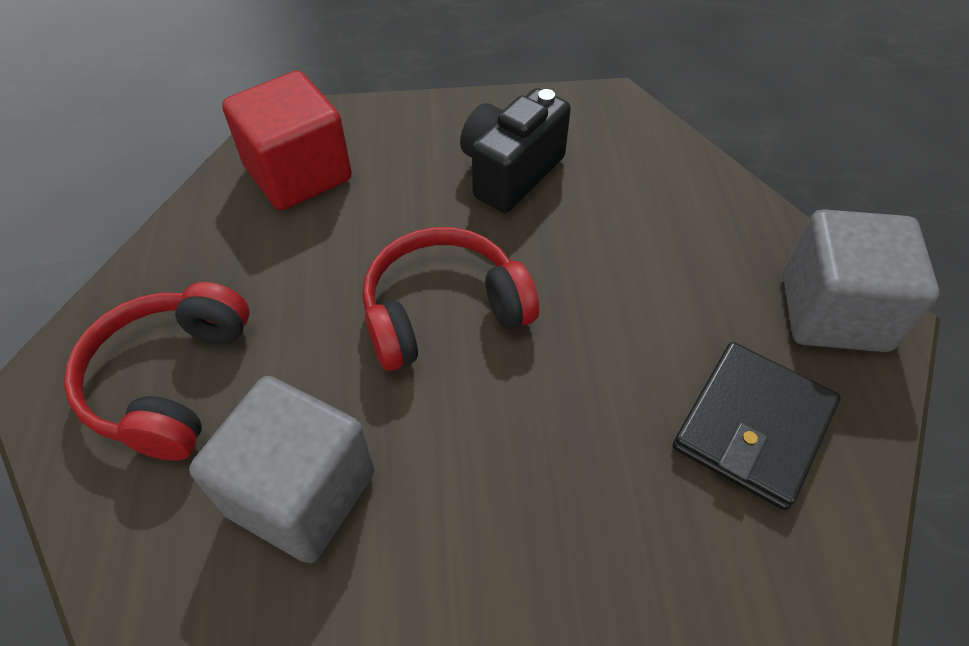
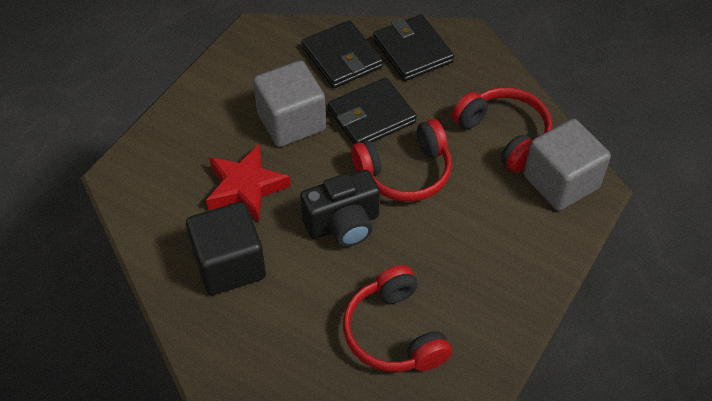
black cube: 0 -> 1
black wallet: 1 -> 3
red cube: 1 -> 0
red headphones: 2 -> 3
red star: 0 -> 1

